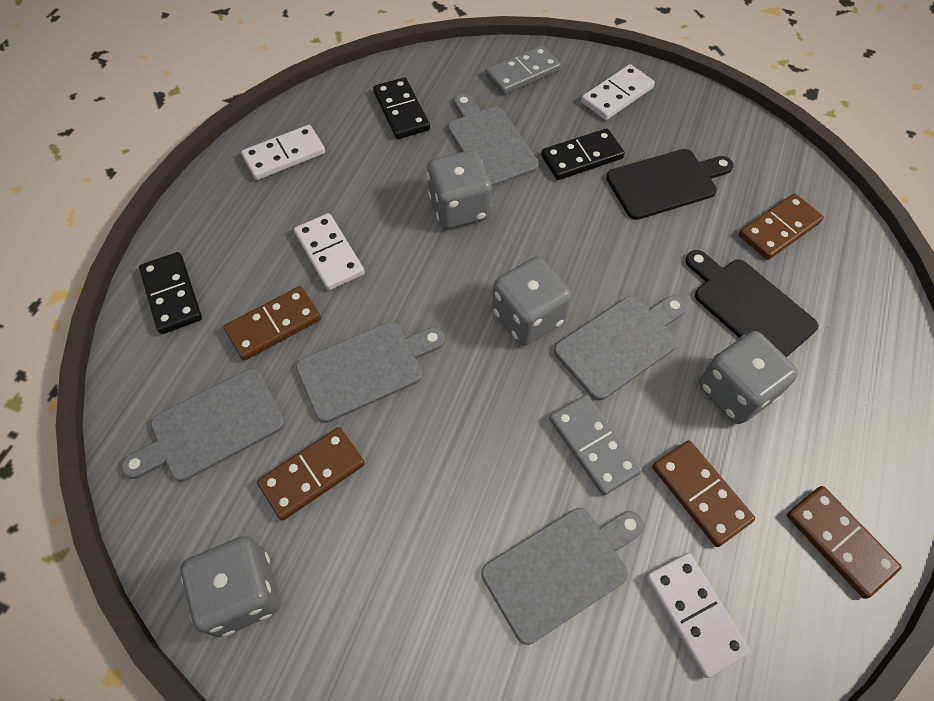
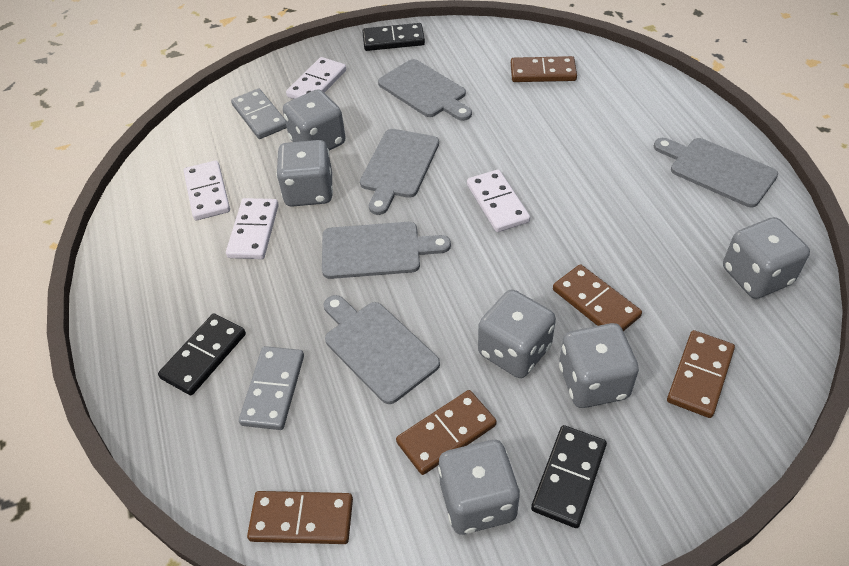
black cutting board: 2 -> 0
grey dice: 4 -> 6

